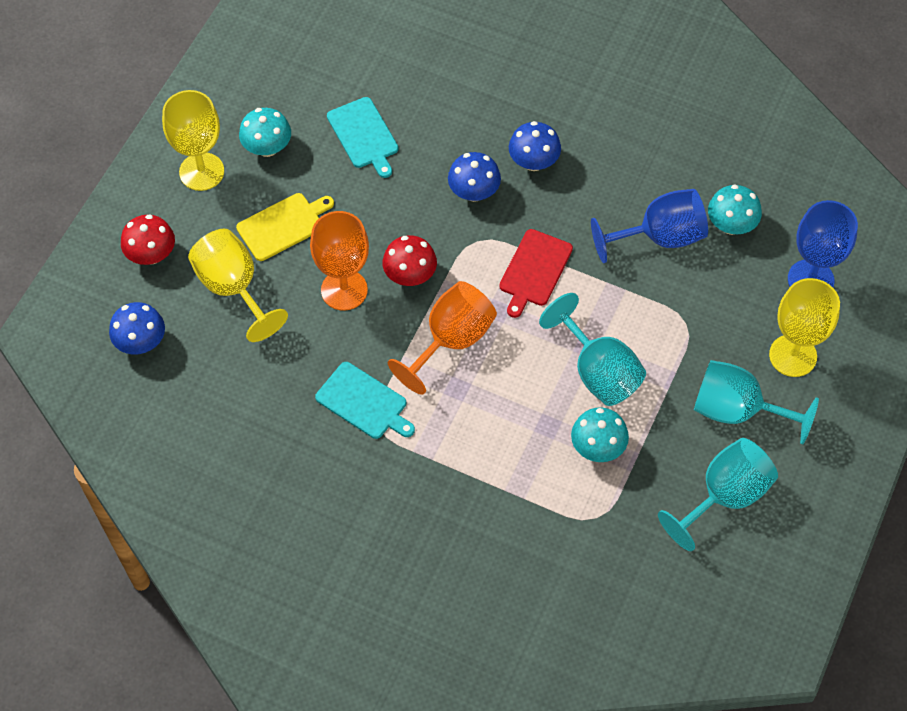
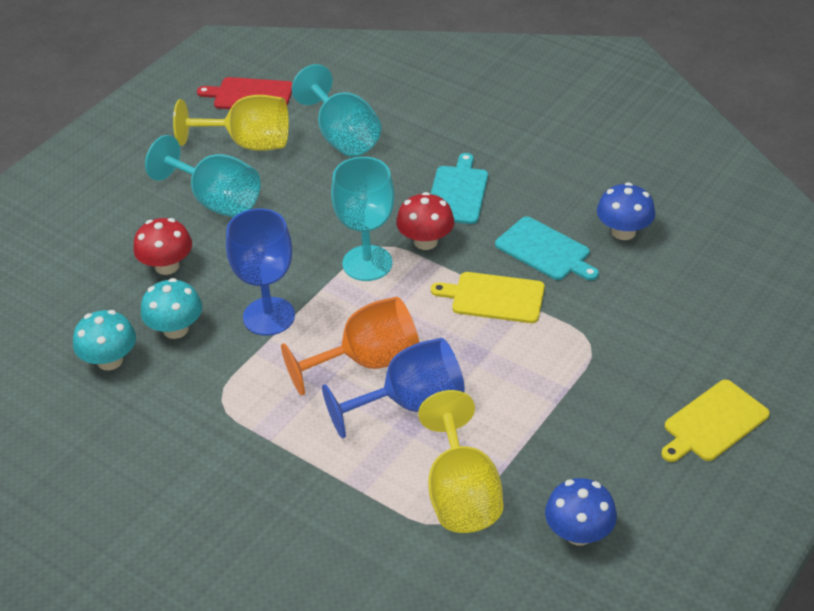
blue mushroom: 3 -> 2
orange goblet: 2 -> 1
turquoise mushroom: 3 -> 2
yellow cutting board: 1 -> 2
yellow goblet: 3 -> 2

